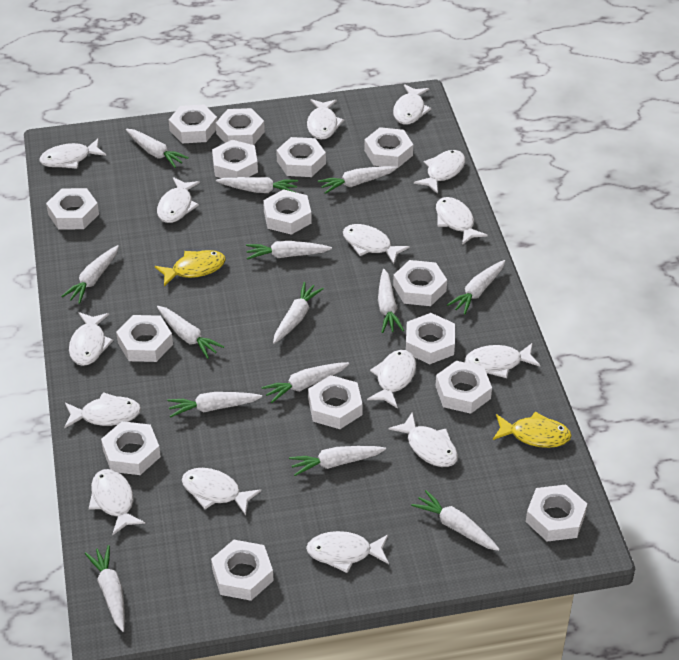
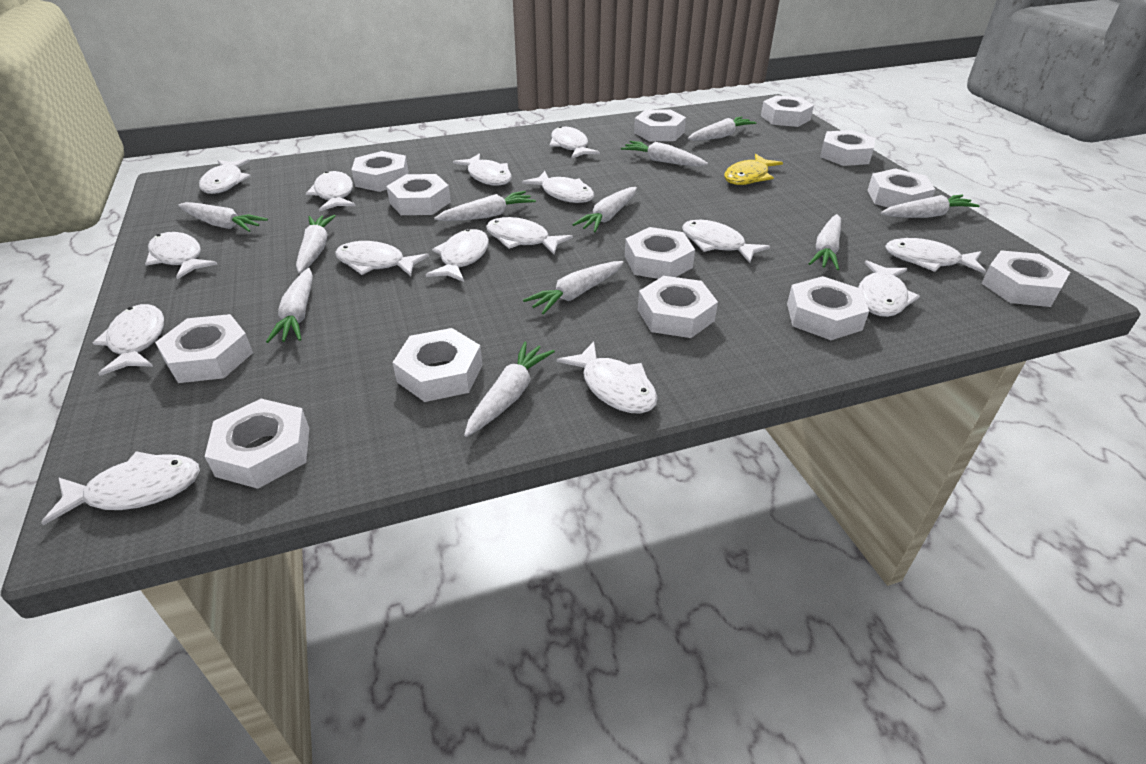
white carrot: 14 -> 11
white nut: 15 -> 13
yellow fish: 2 -> 1

